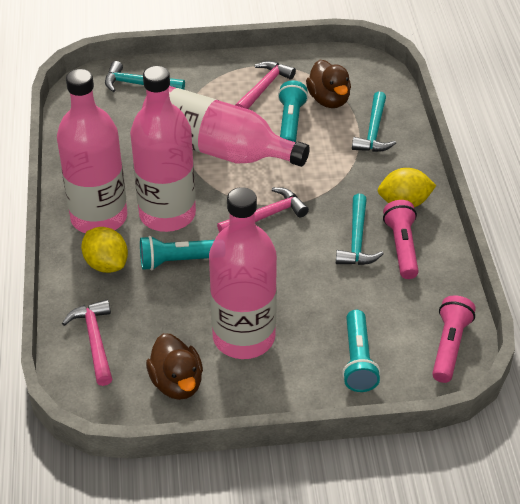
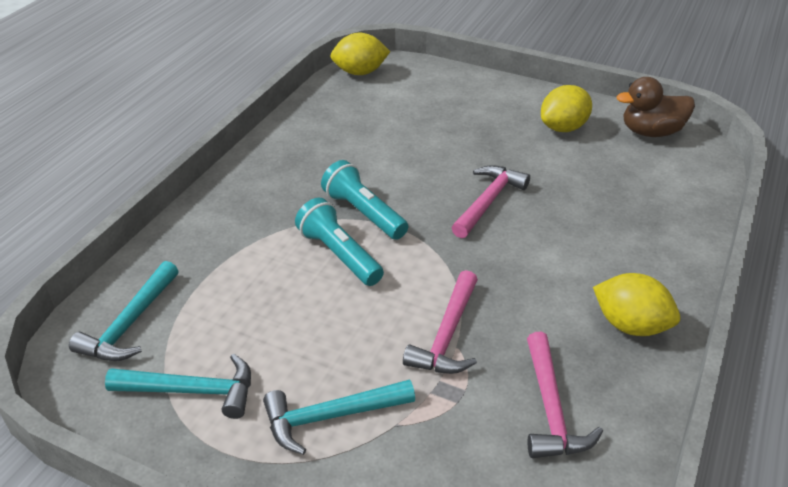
brown duck: 2 -> 1
pink bottle: 4 -> 0
pink flashlight: 2 -> 0
turquoise flashlight: 3 -> 2
yellow lemon: 2 -> 3

